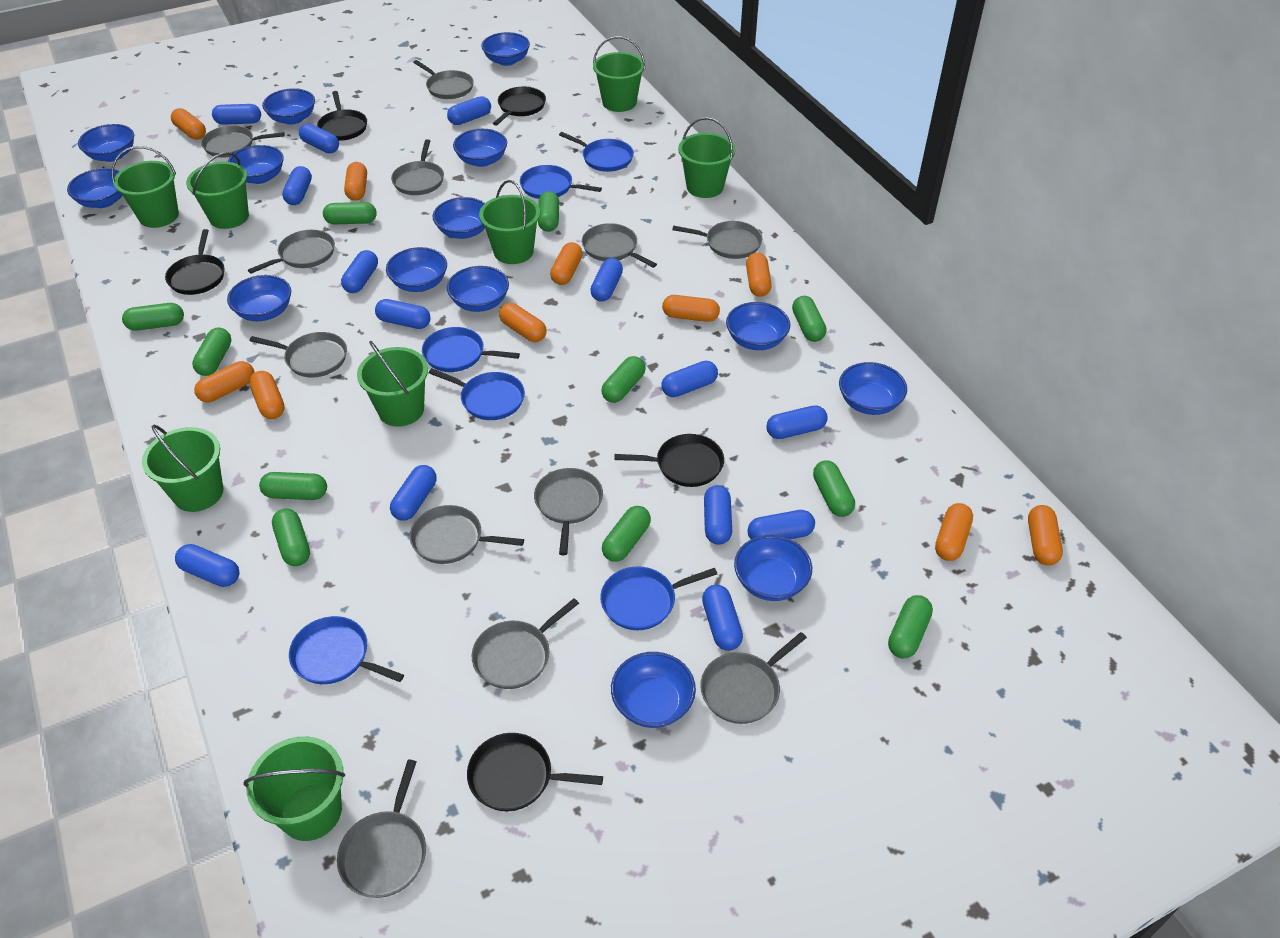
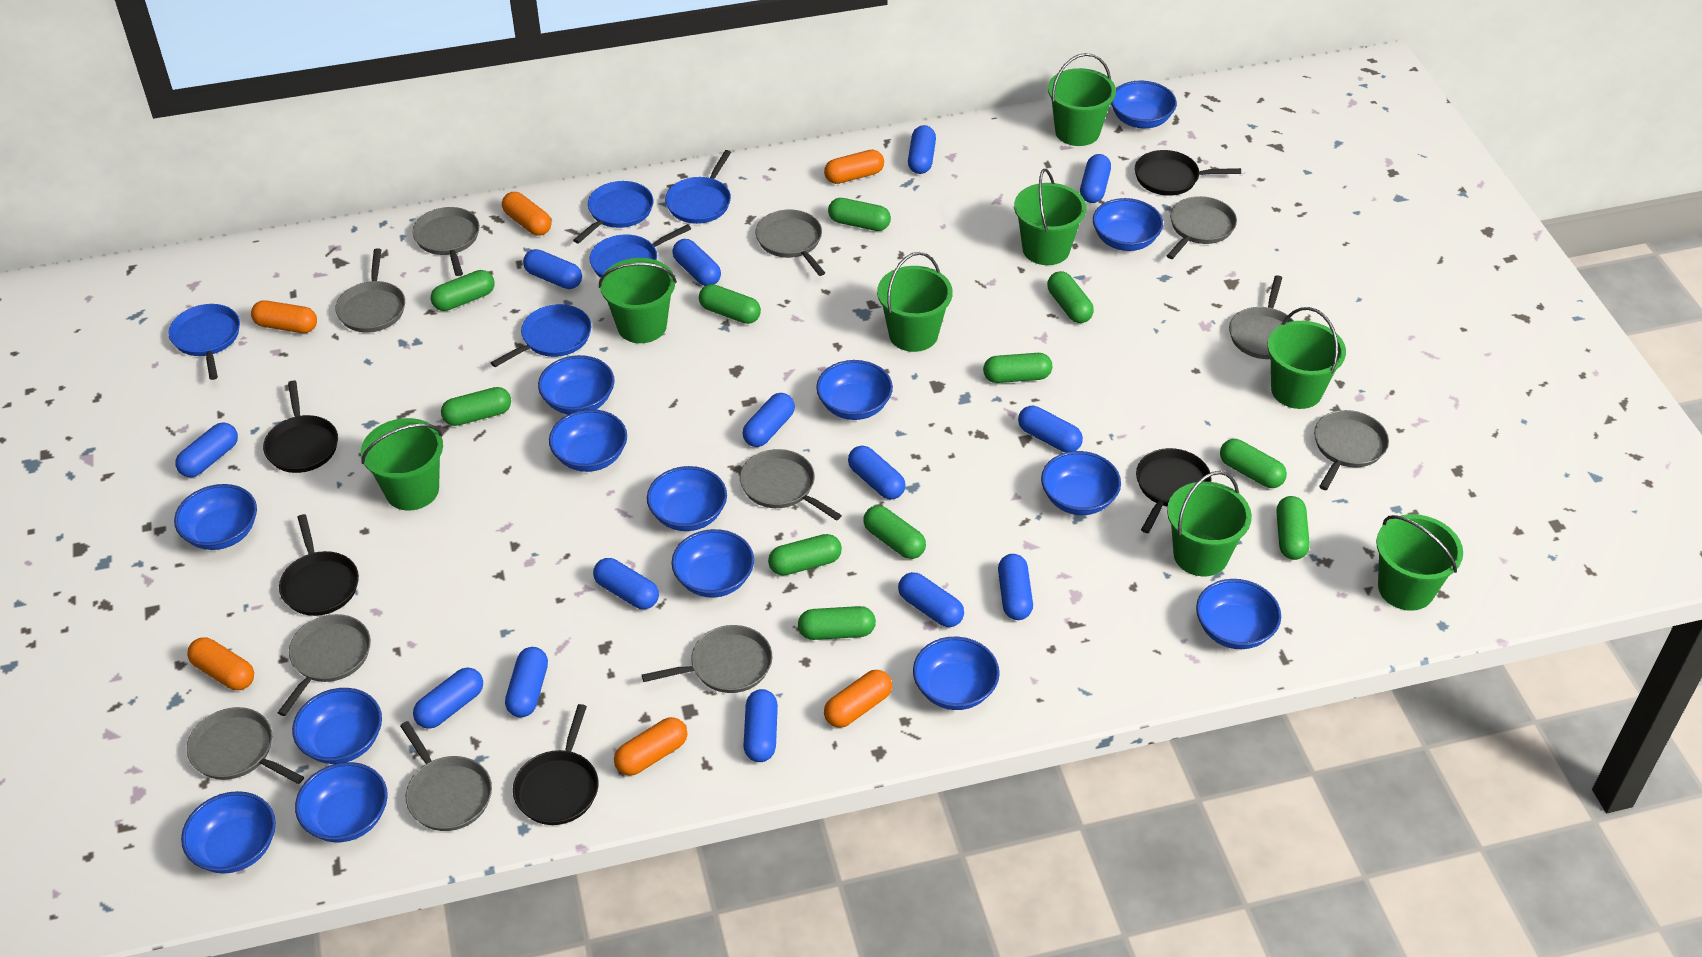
blue pan: 6 -> 5
grey pan: 12 -> 11
orange capsule: 10 -> 6

